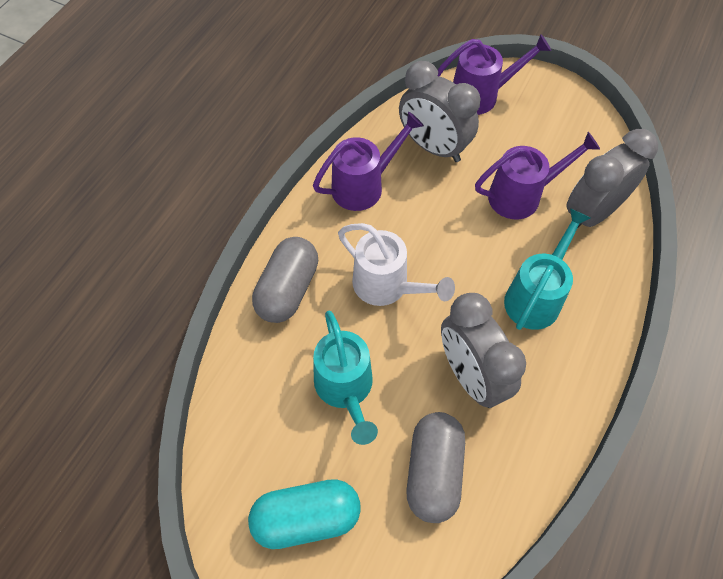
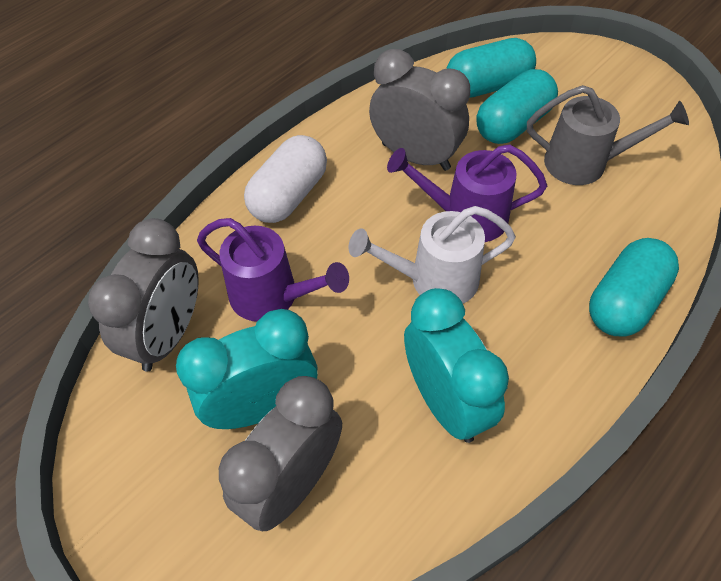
grey capsule: 2 -> 0
grey watering can: 0 -> 1
purple watering can: 3 -> 2
turquoise capsule: 1 -> 3
turquoise clock: 0 -> 2
turquoise watering can: 2 -> 0
white capsule: 0 -> 1

